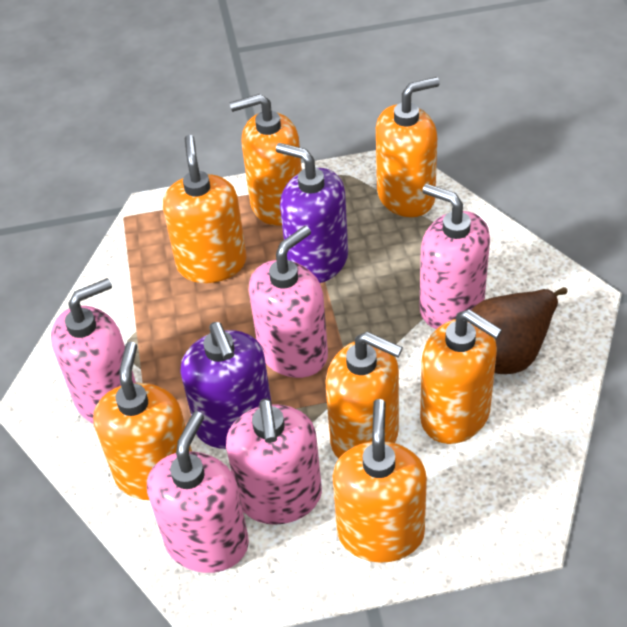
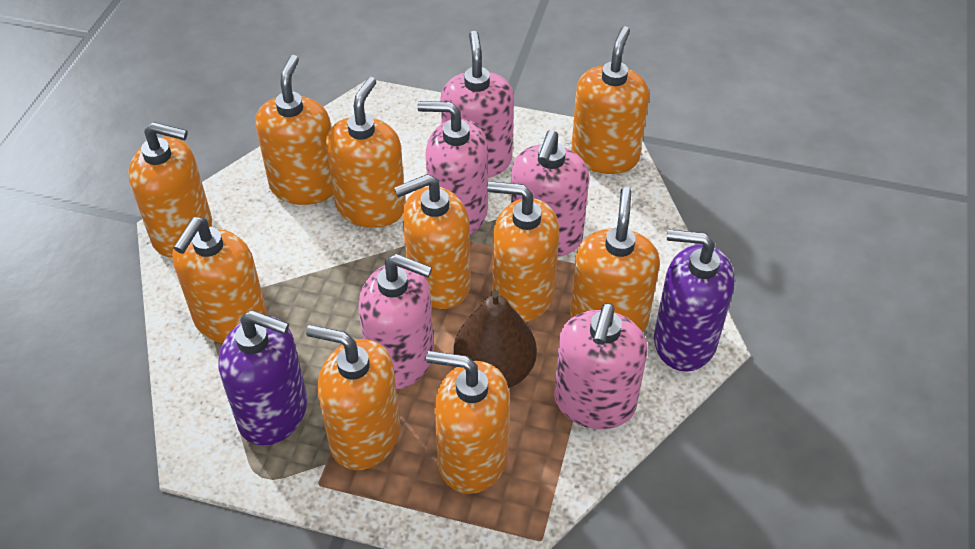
orange soap dispenser: 7 -> 10

